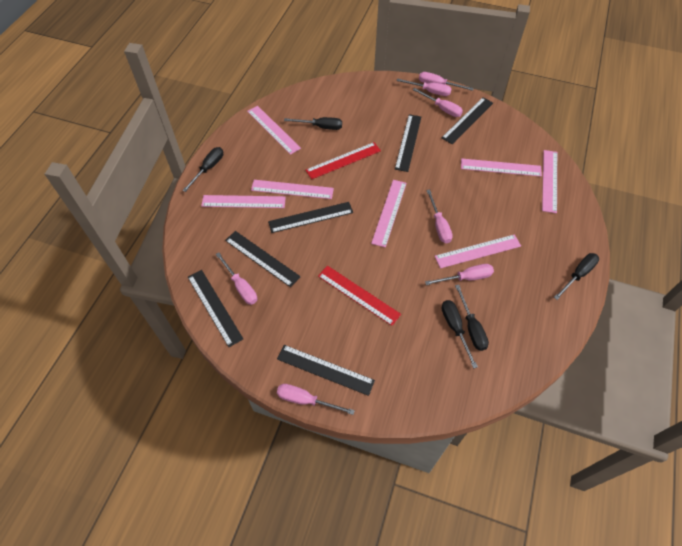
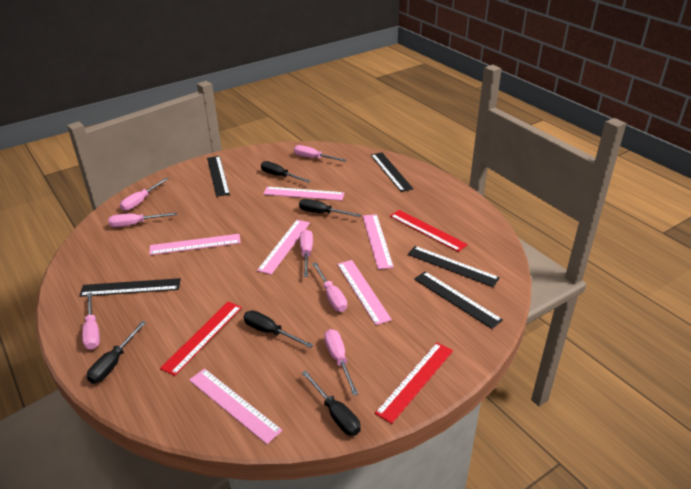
black ruler: 6 -> 5
pink ruler: 7 -> 6
red ruler: 2 -> 3

